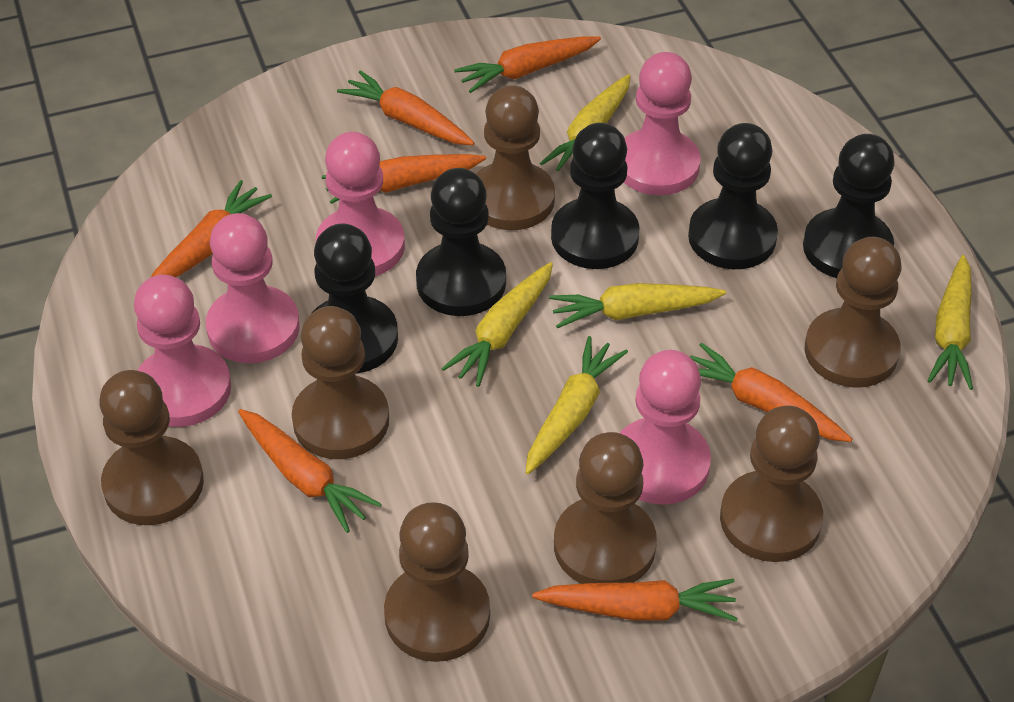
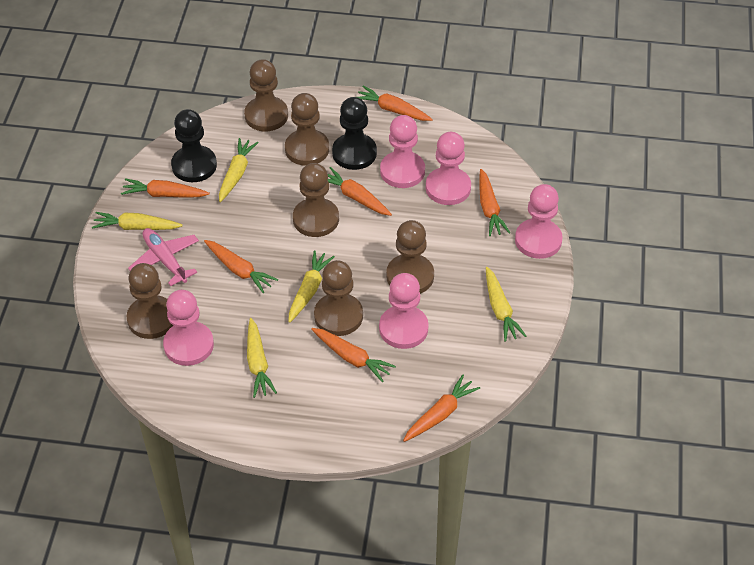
black pawn: 5 -> 2
brown pawn: 7 -> 6
pink plane: 0 -> 1

